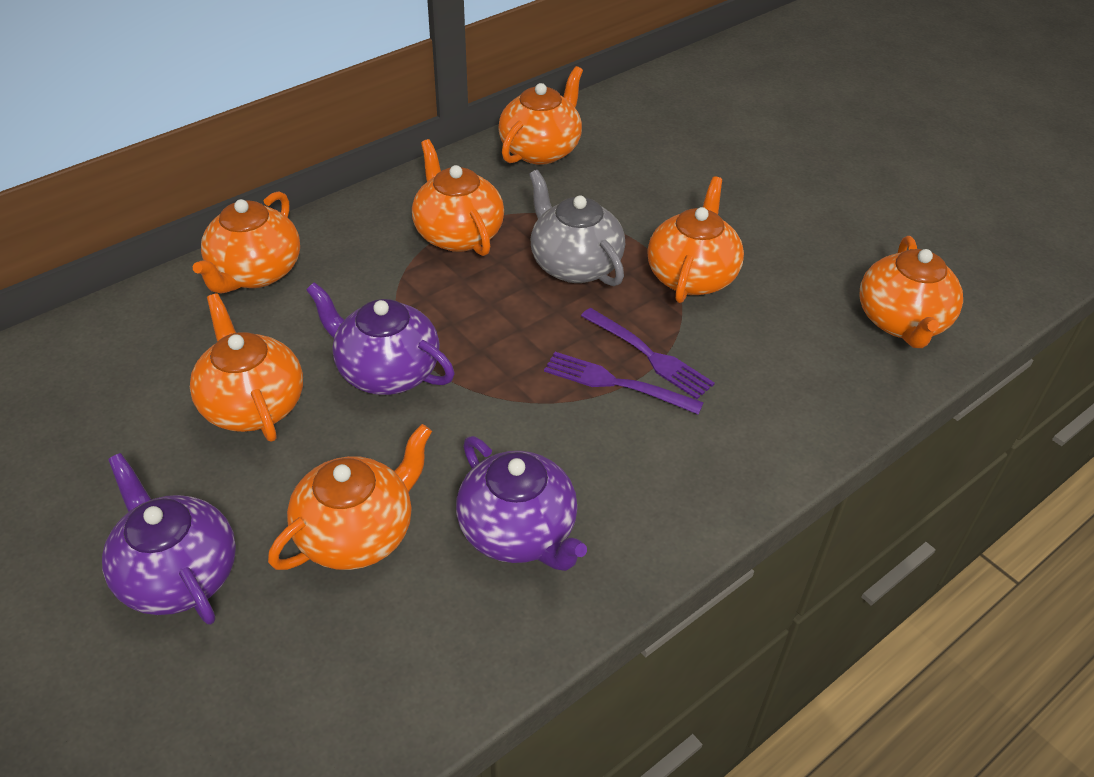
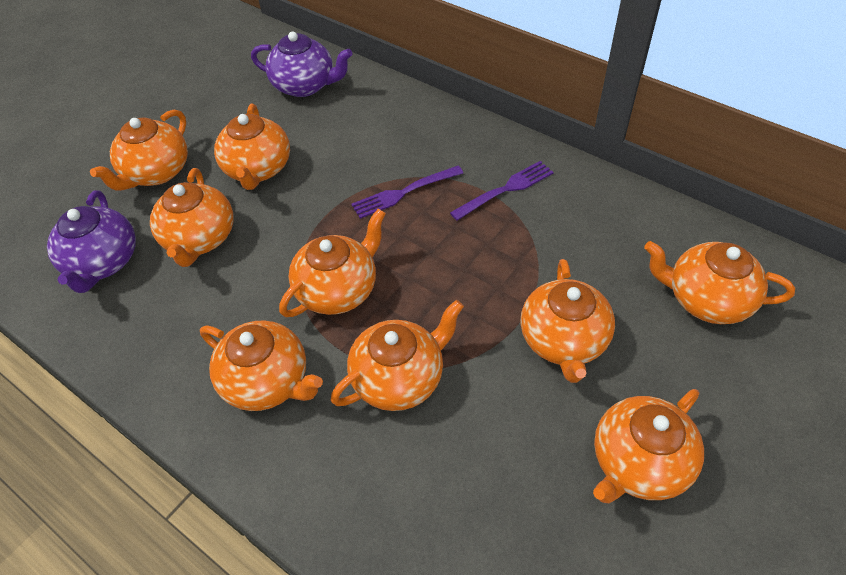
grey teapot: 1 -> 0
orange teapot: 7 -> 9
purple teapot: 3 -> 2

